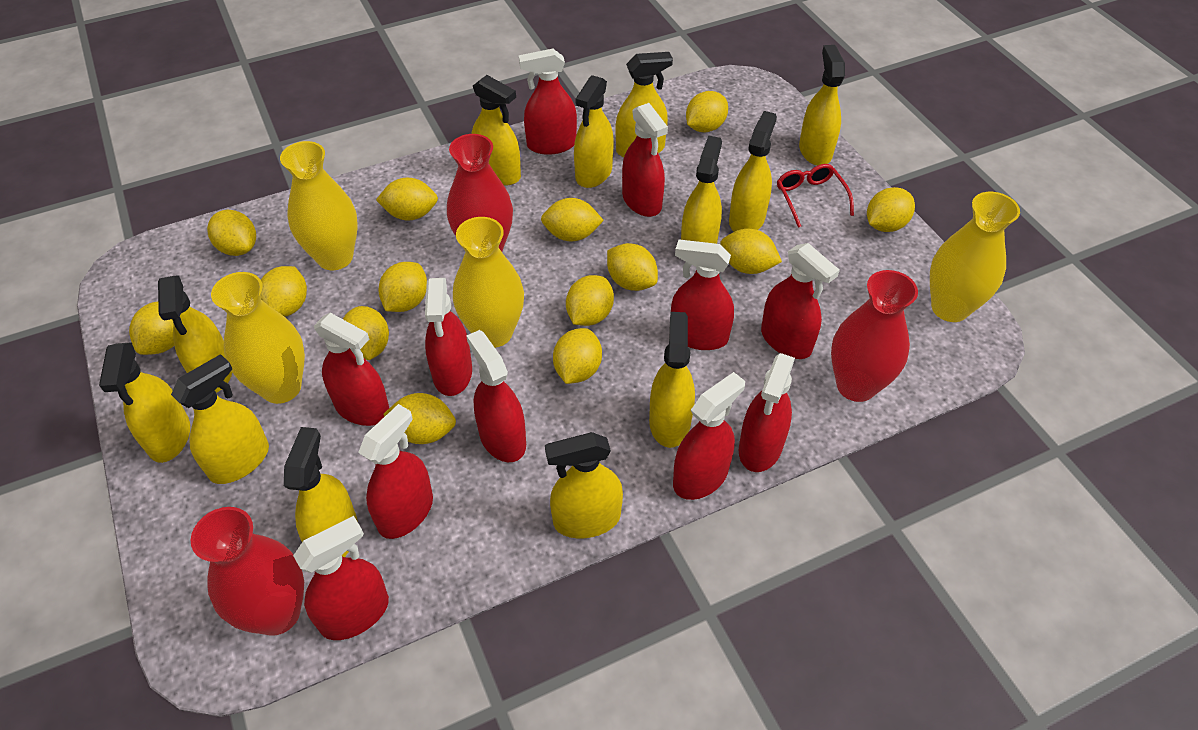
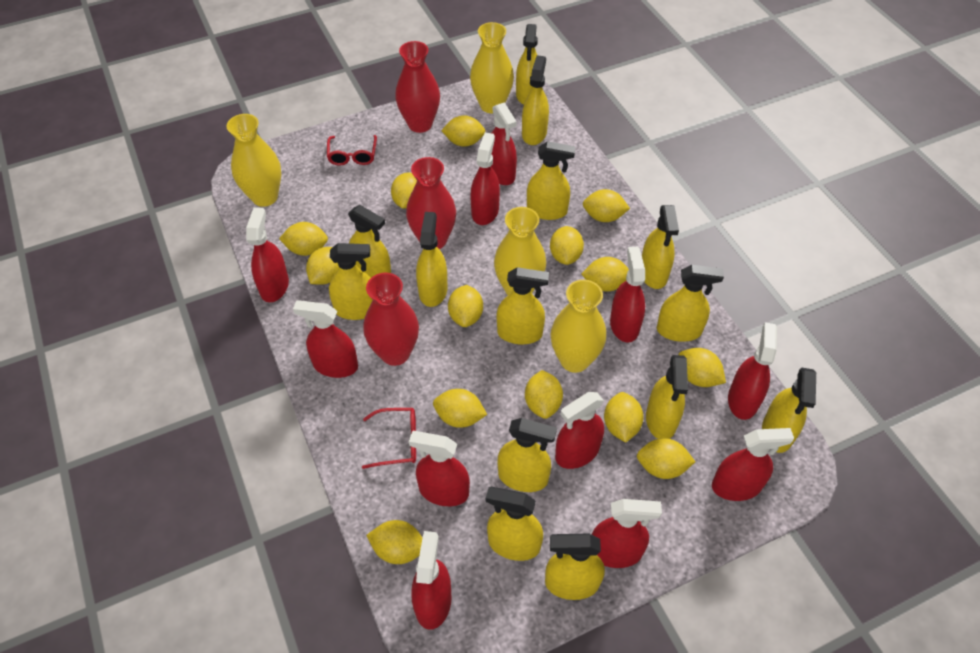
red glasses: 1 -> 2
yellow spray bottle: 12 -> 14

